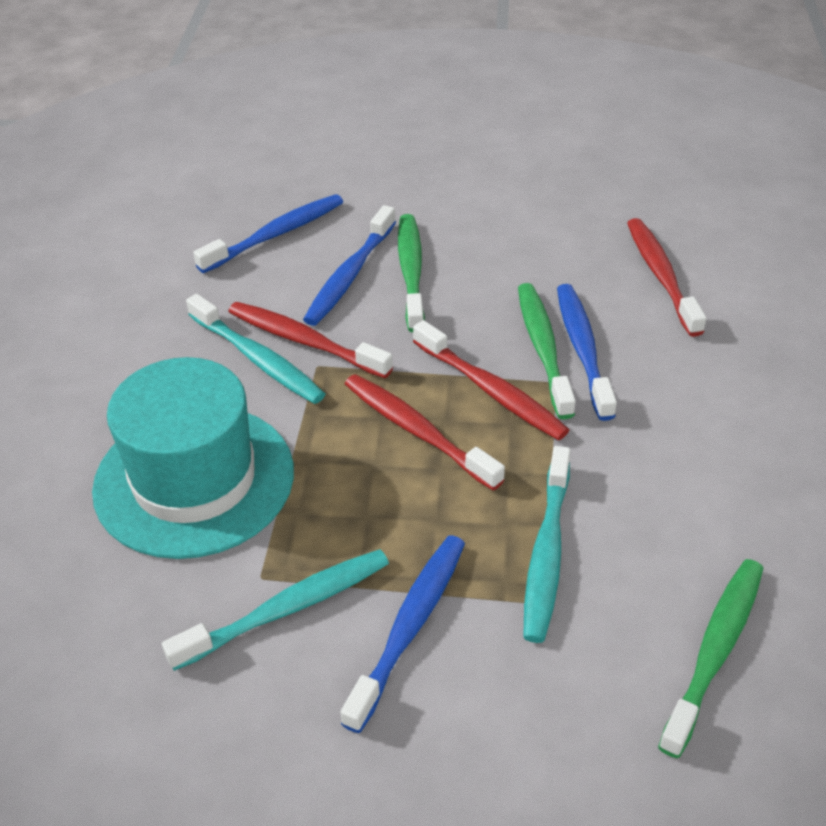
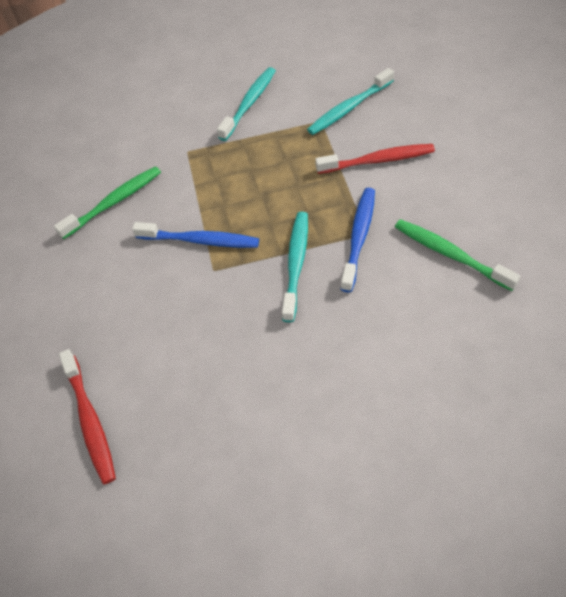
blue toothbrush: 4 -> 2
green toothbrush: 3 -> 2
red toothbrush: 4 -> 2
turquoise hat: 1 -> 0

